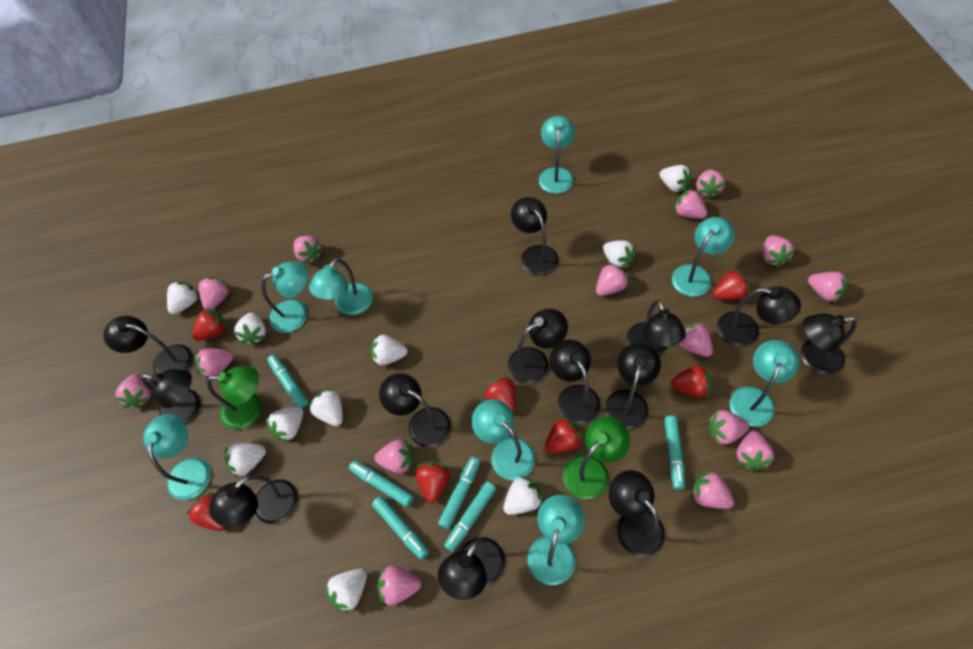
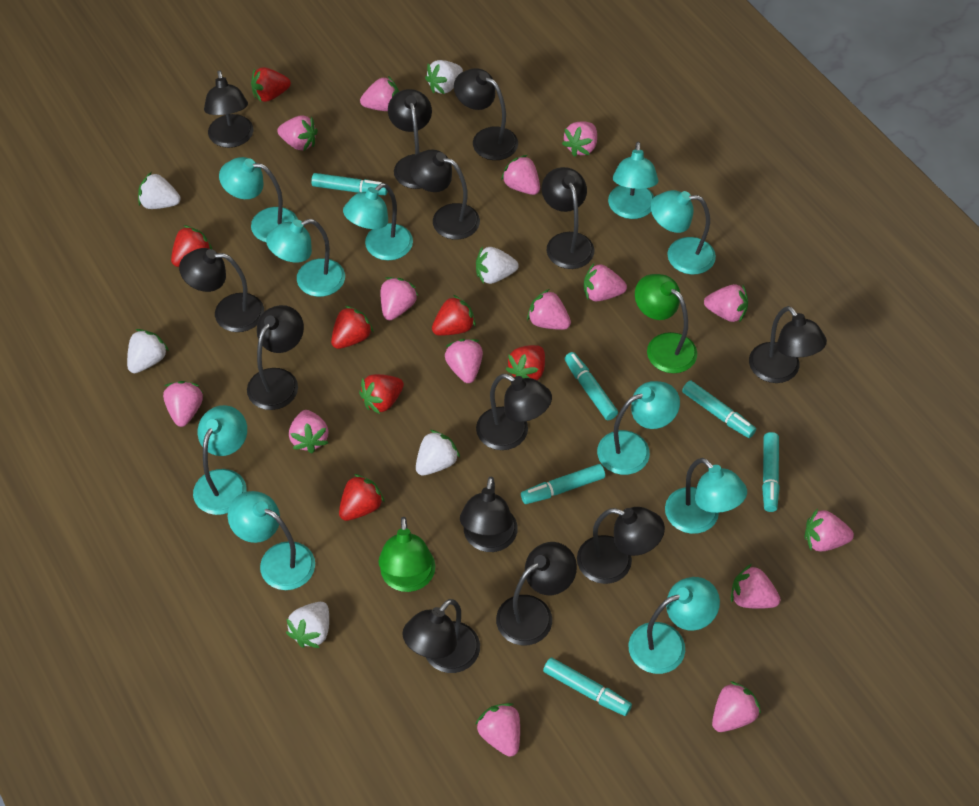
turquoise lamp: 8 -> 10
white strawberry: 10 -> 6

